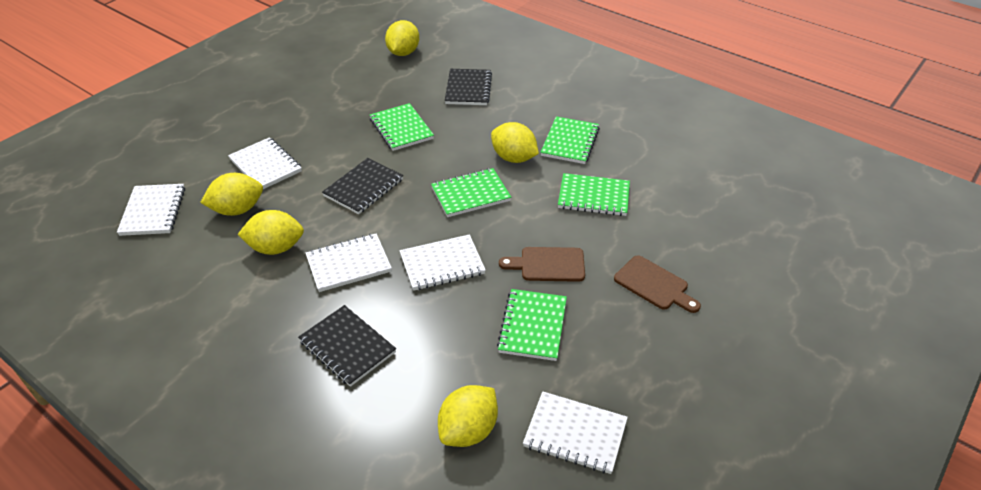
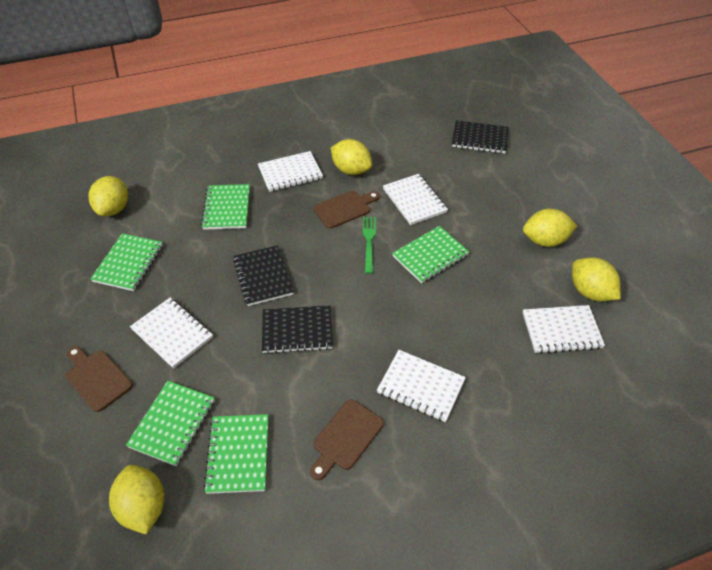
brown cutting board: 2 -> 3
green fork: 0 -> 1

